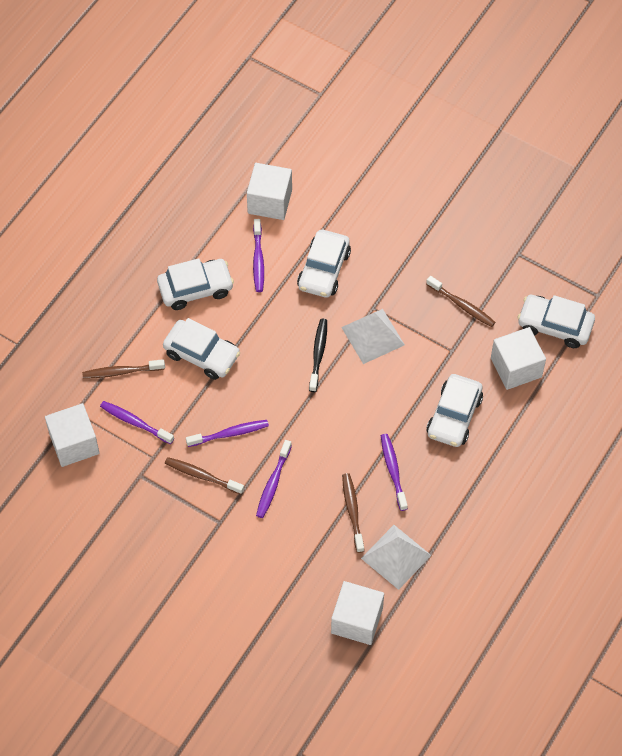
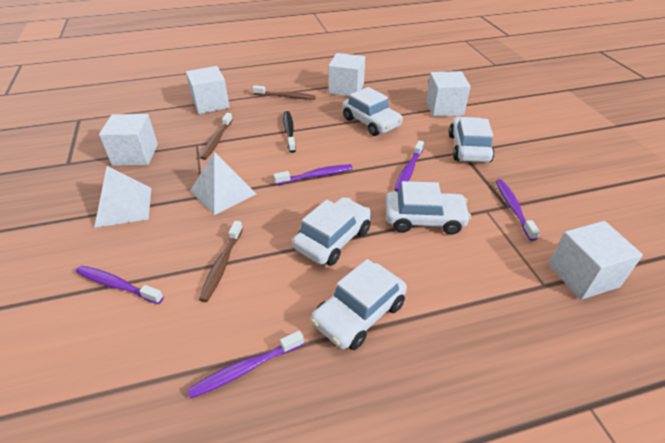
brown toothbrush: 4 -> 3
white cube: 4 -> 5

